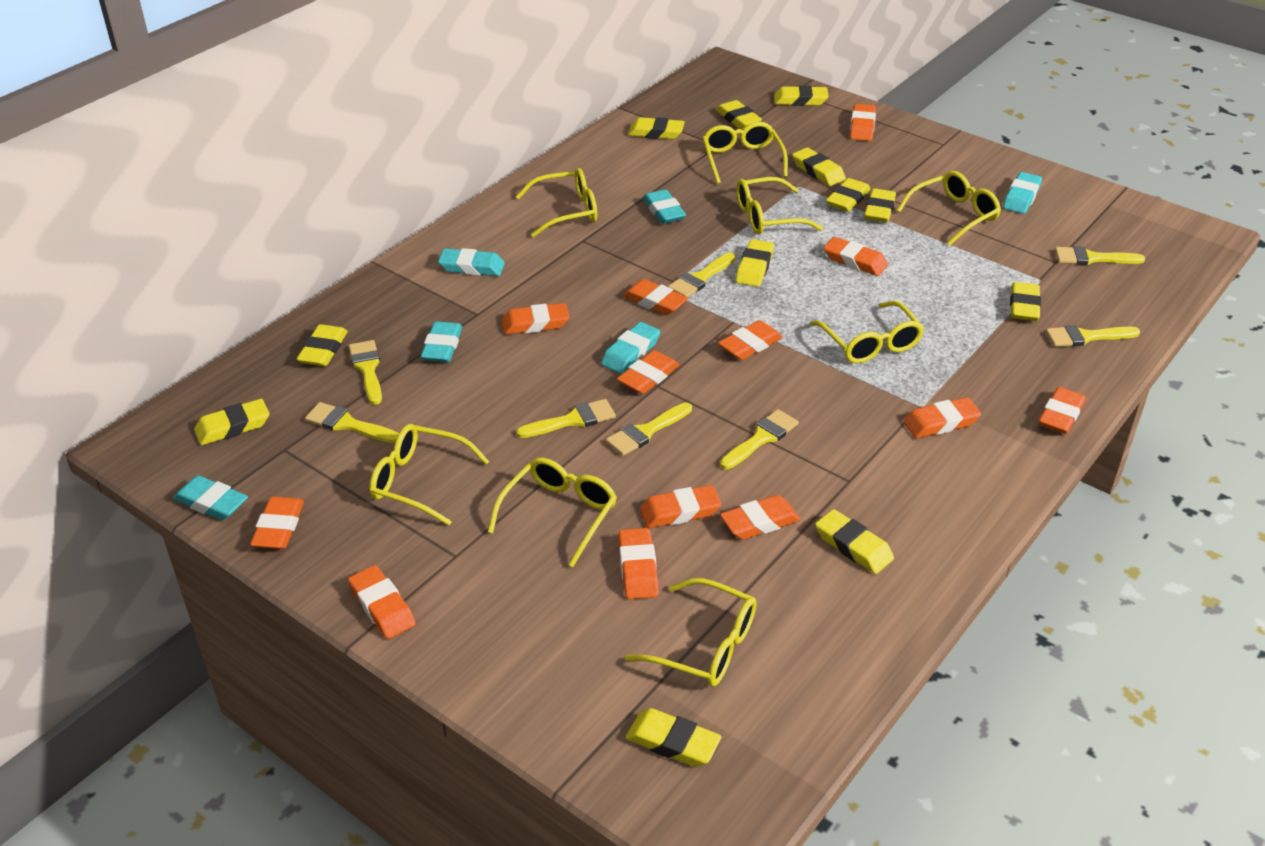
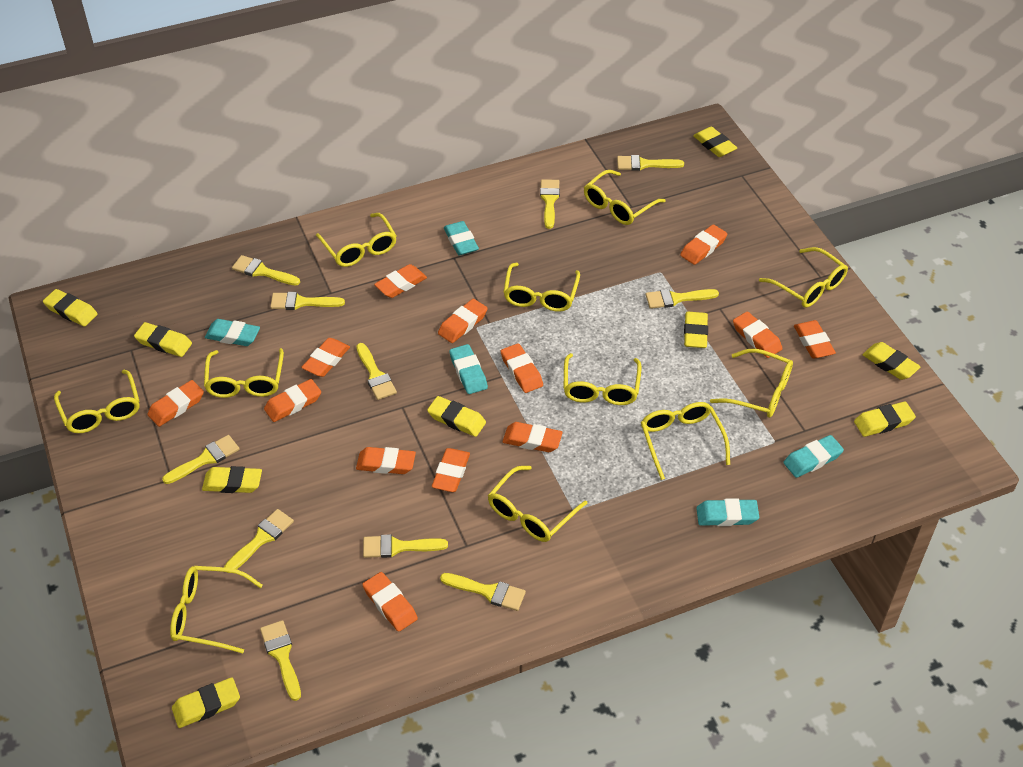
turquoise eraser: 6 -> 5
yellow brush: 8 -> 11
yellow eraser: 12 -> 9
yellow glasses: 8 -> 11

